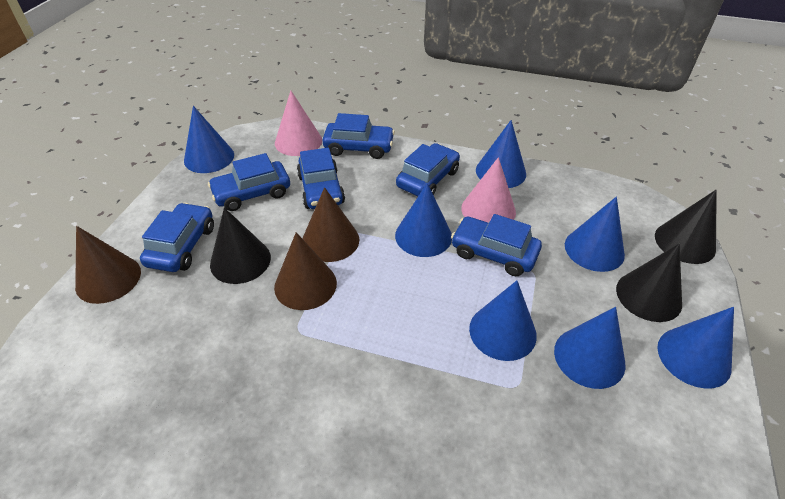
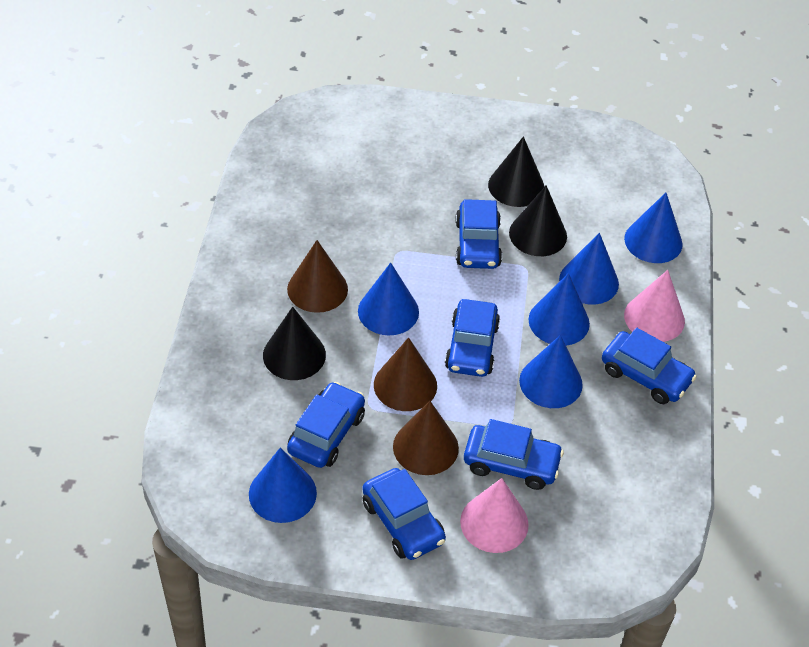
blue cone: 7 -> 6

